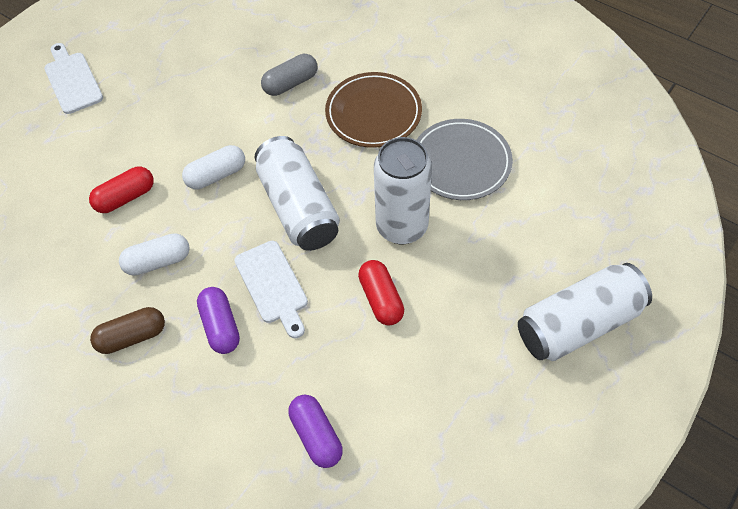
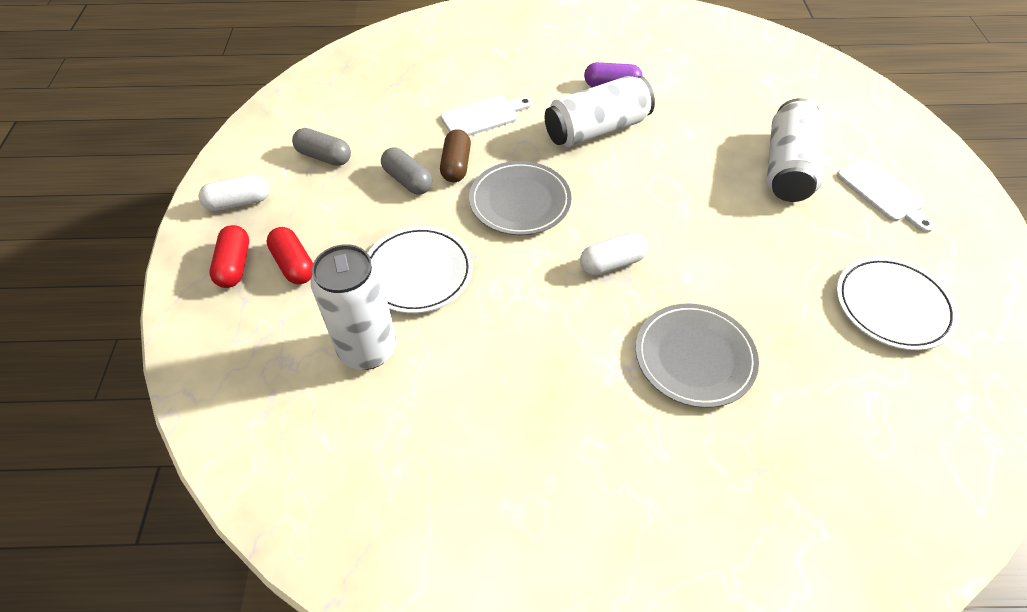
brown plate: 1 -> 0
grey capsule: 1 -> 2
grey plate: 1 -> 2
purple capsule: 2 -> 1
white plate: 0 -> 2

